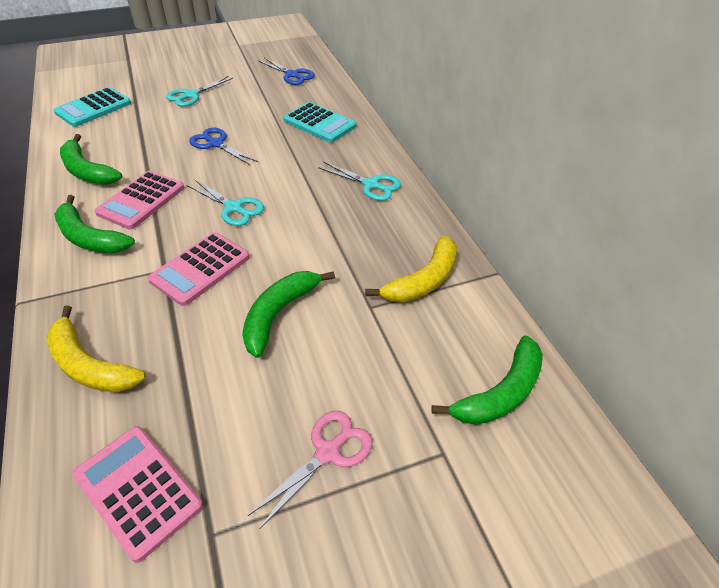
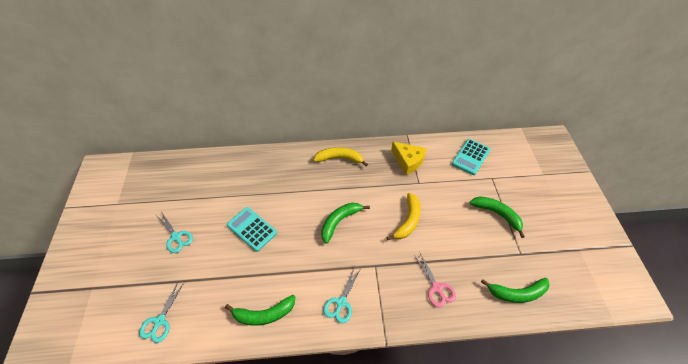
blue scissors: 2 -> 0
pink calculator: 3 -> 0
yellow cheese: 0 -> 1

